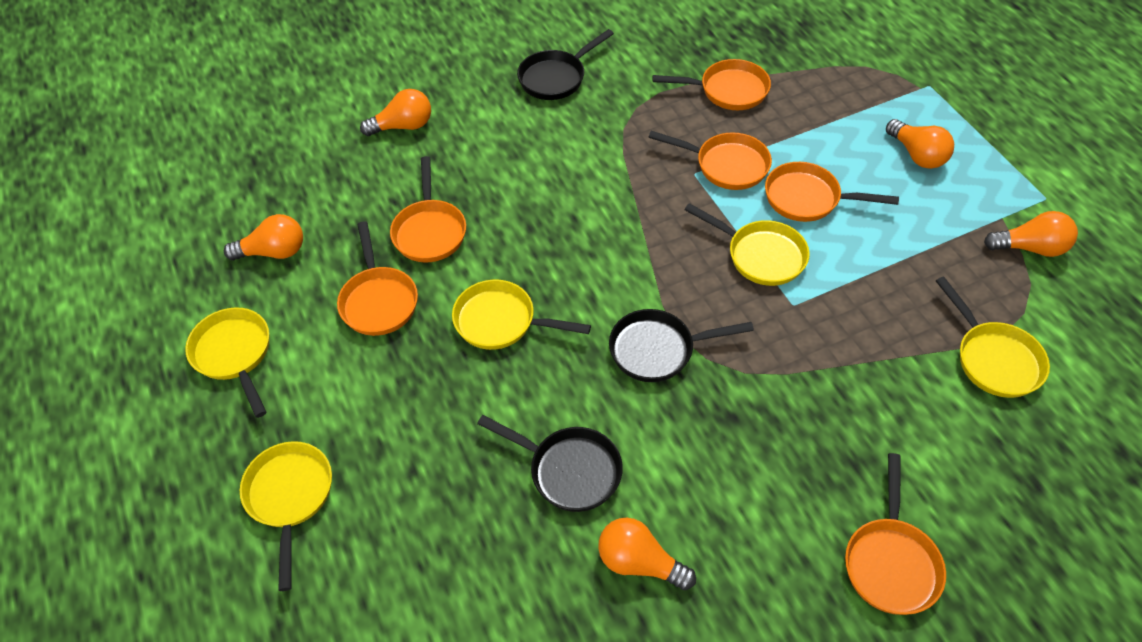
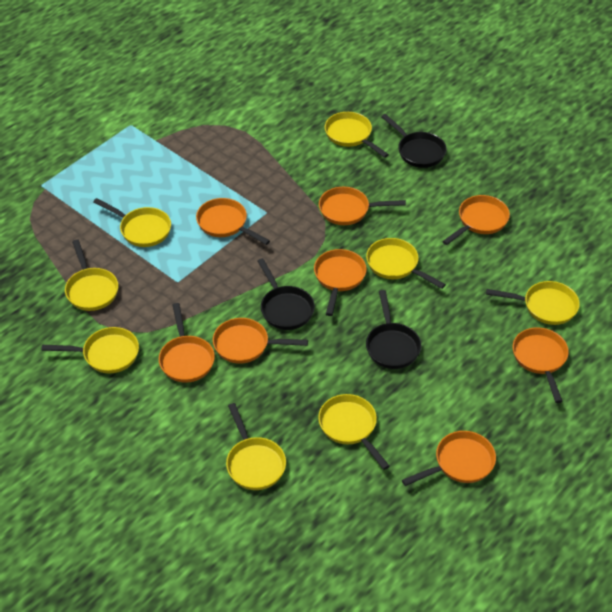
orange light bulb: 5 -> 0
orange pan: 6 -> 8
yellow pan: 5 -> 8

